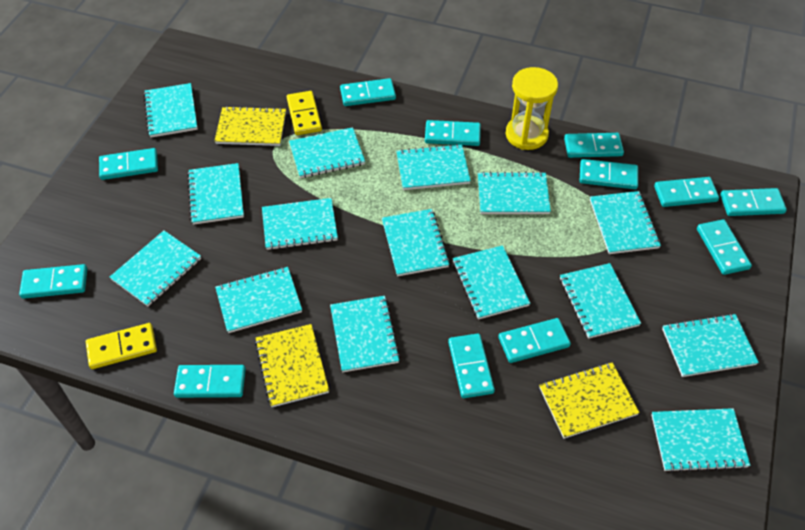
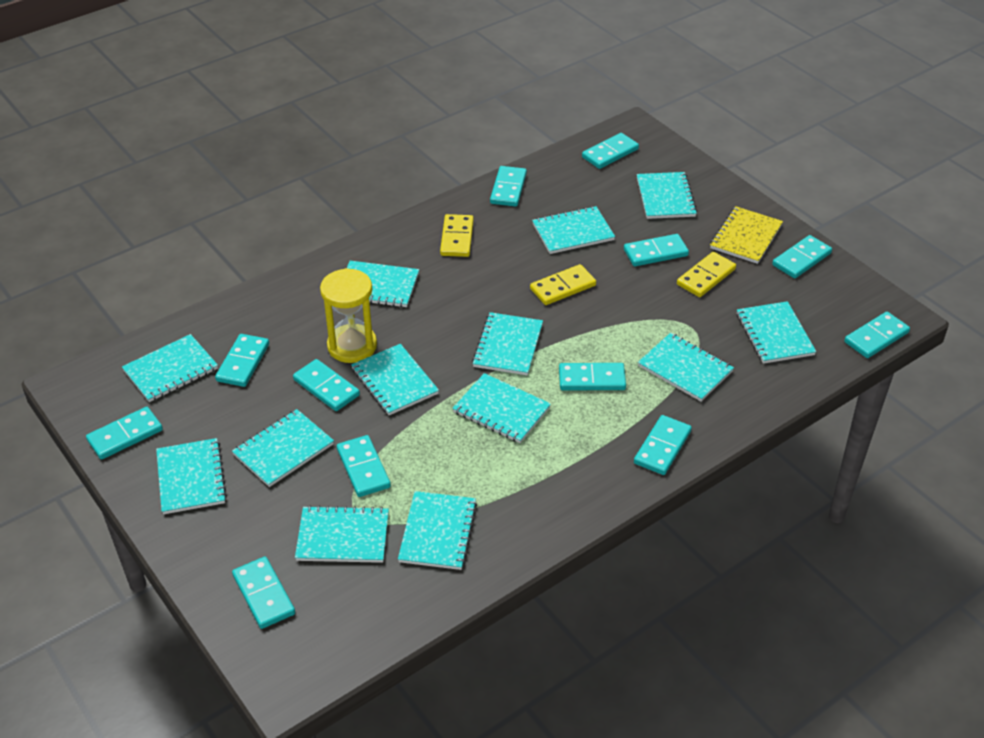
turquoise notebook: 15 -> 13
yellow domino: 2 -> 3
yellow notebook: 3 -> 1

